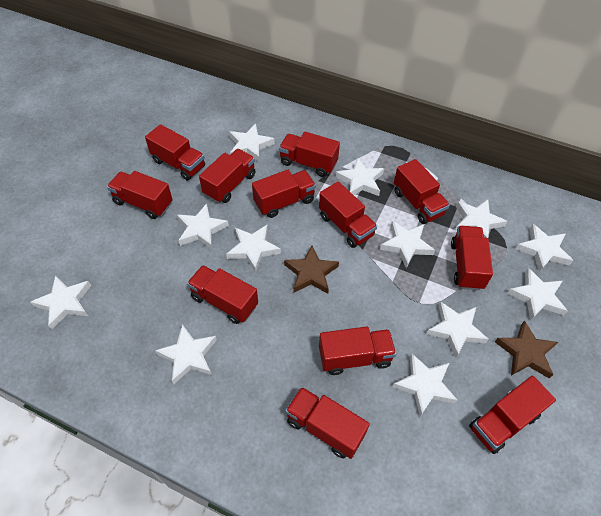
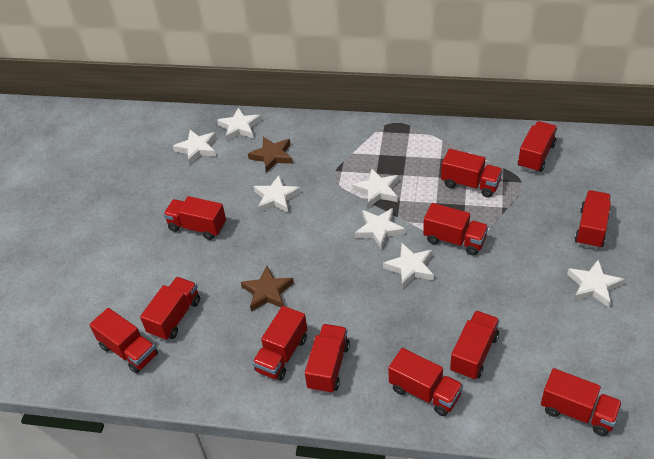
white star: 12 -> 7

